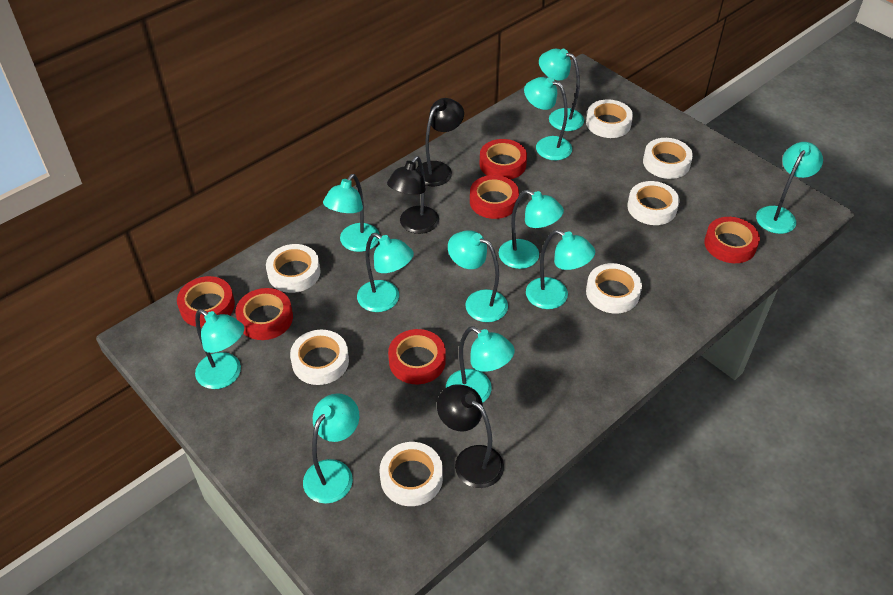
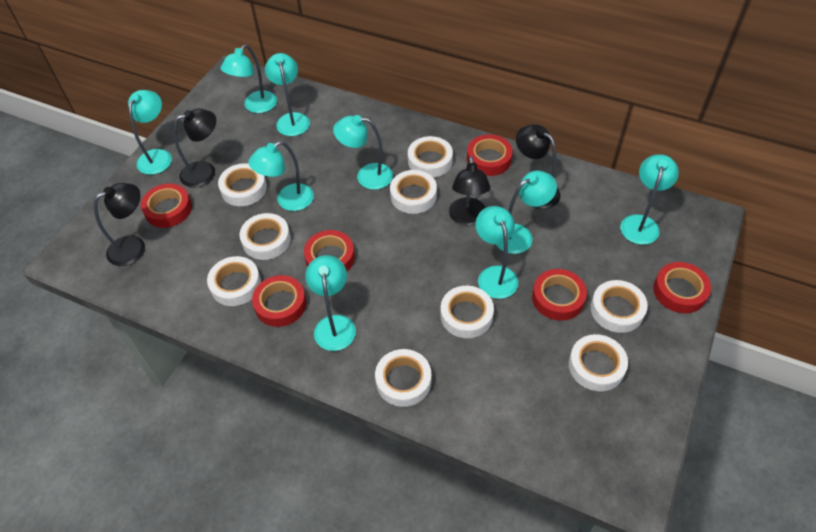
black lamp: 3 -> 4
turquoise lamp: 11 -> 9
white tape: 7 -> 9

